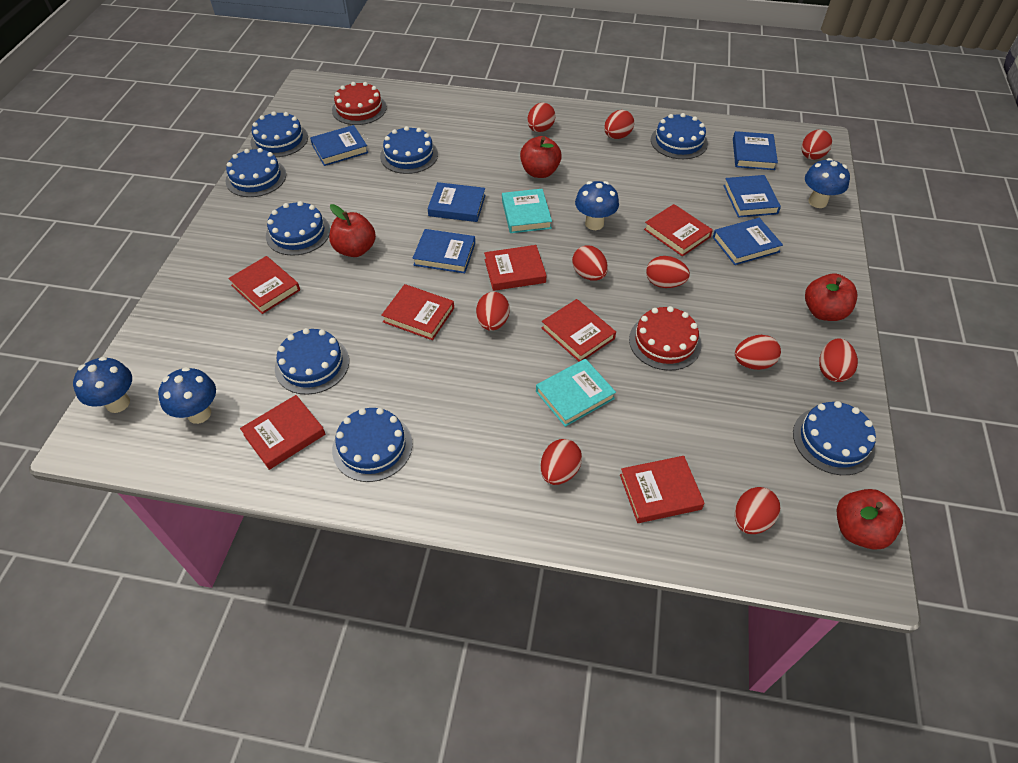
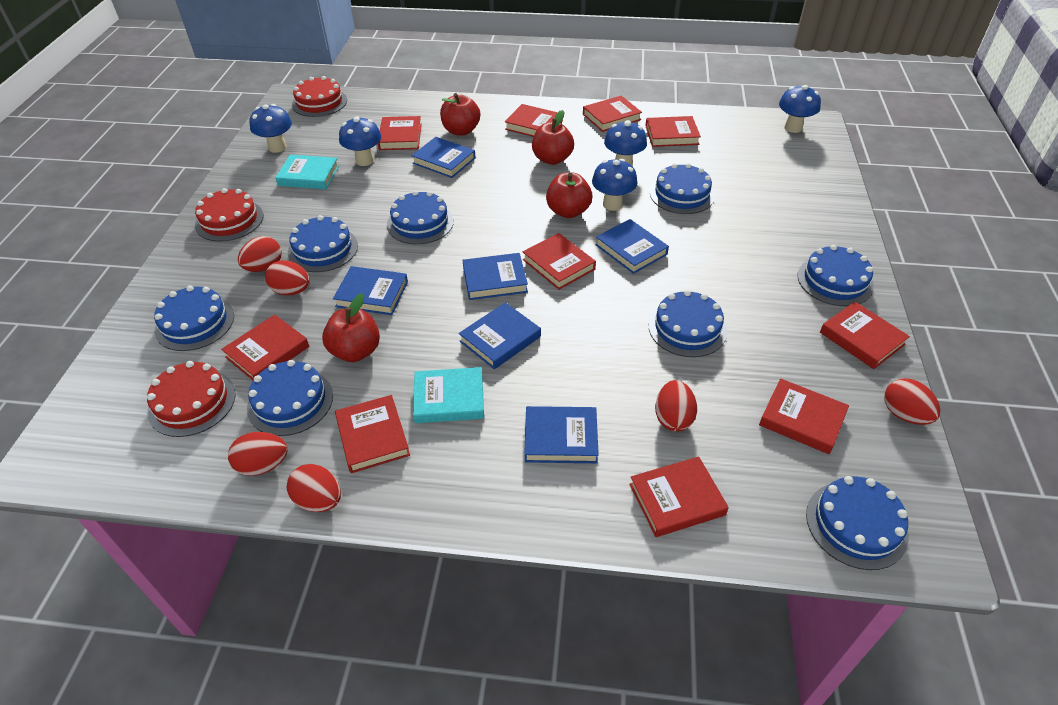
blue mushroom: 4 -> 5
red book: 7 -> 10
red cake: 2 -> 3
red egg: 10 -> 6

